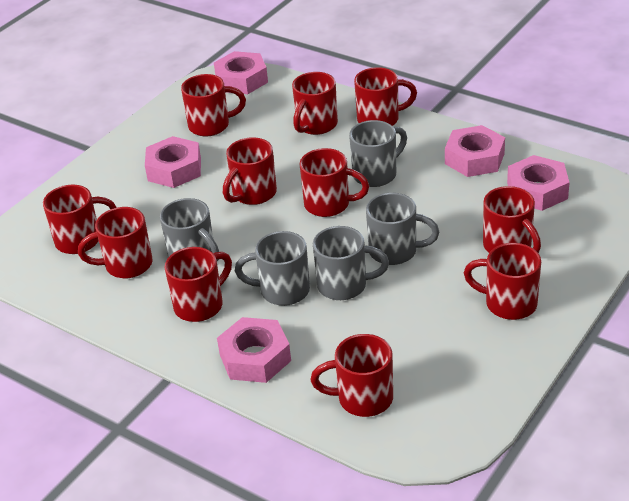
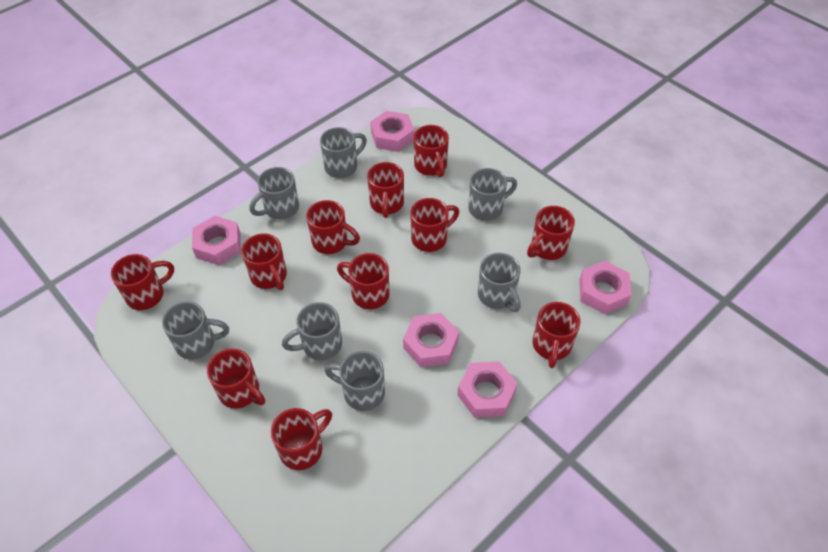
grey mug: 5 -> 7

